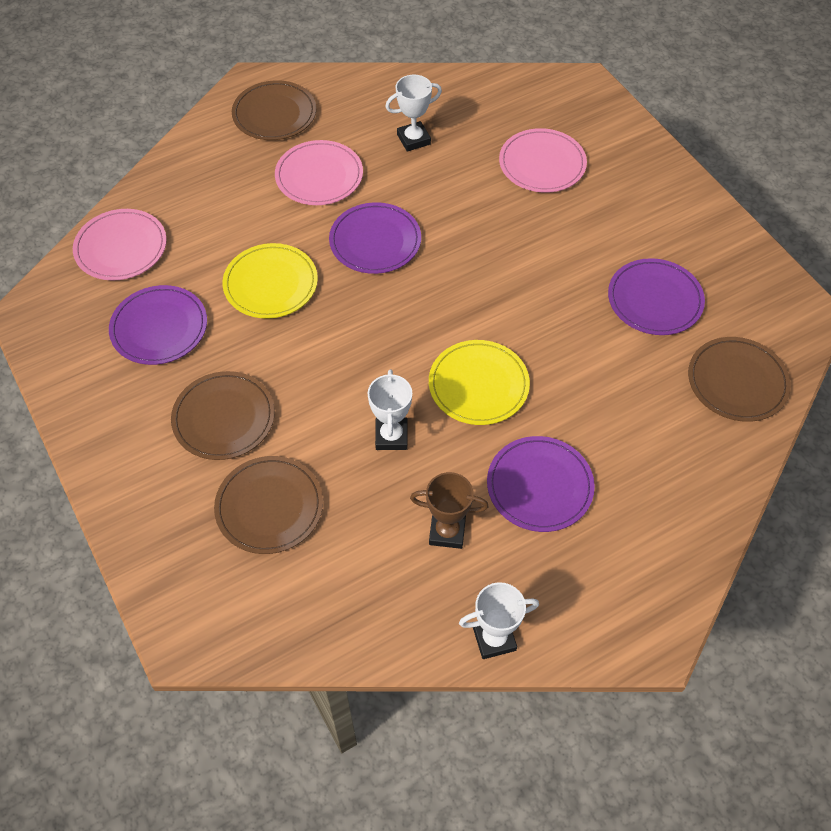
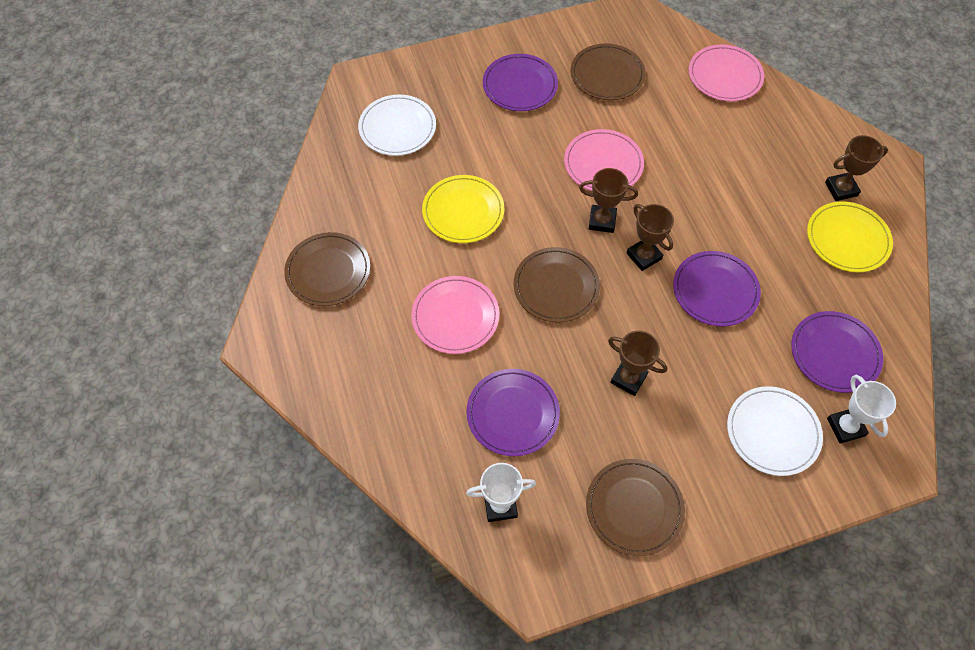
brown trophy: 1 -> 4
white plate: 0 -> 2
white trophy: 3 -> 2

